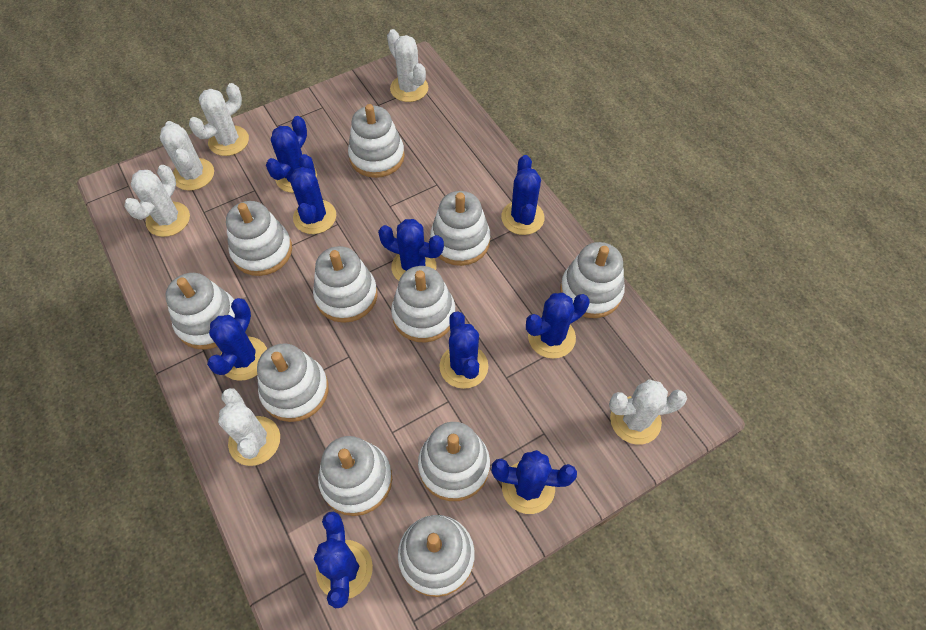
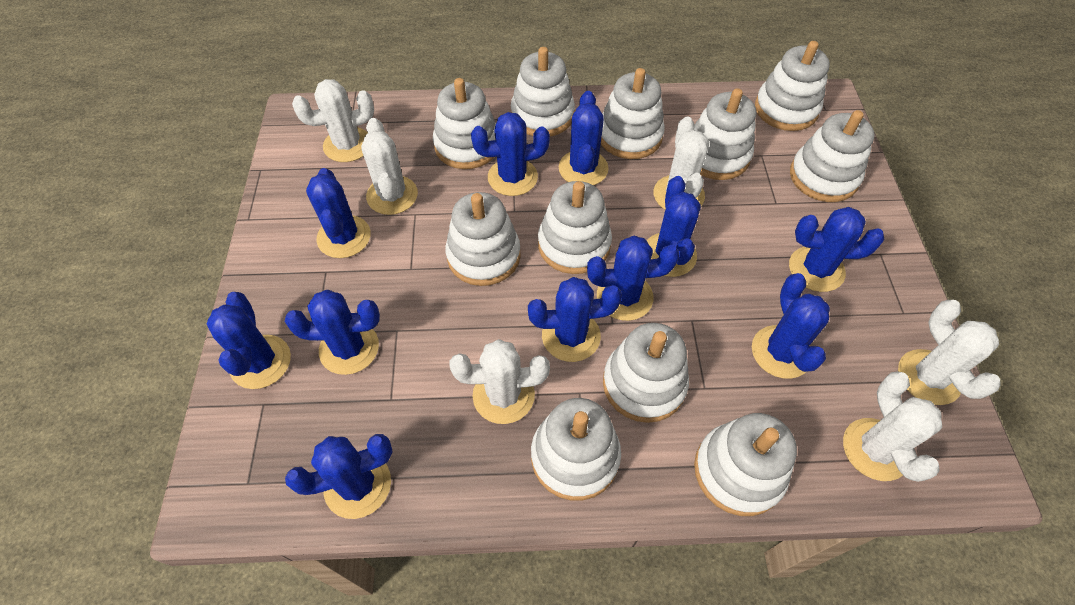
blue cactus: 9 -> 11

